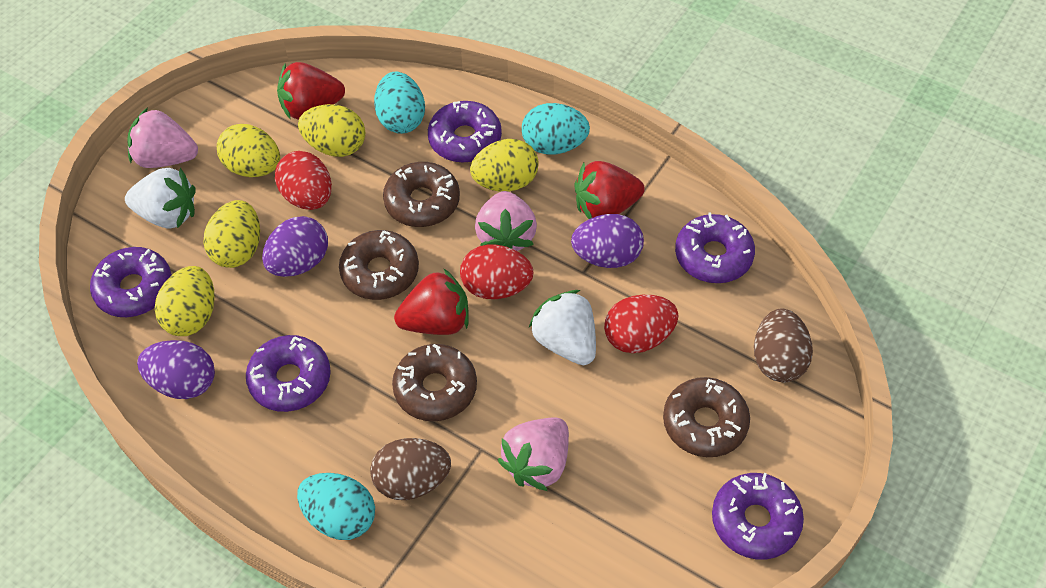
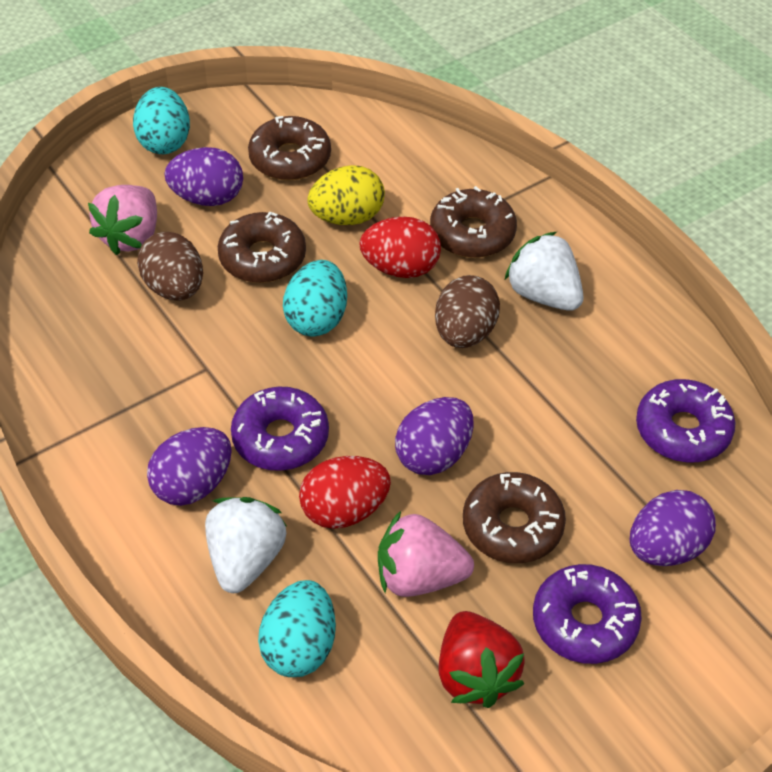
pink strawberry: 3 -> 2
purple donut: 5 -> 3
purple egg: 3 -> 4
red egg: 3 -> 2
red strawberry: 3 -> 1
yellow egg: 5 -> 1

